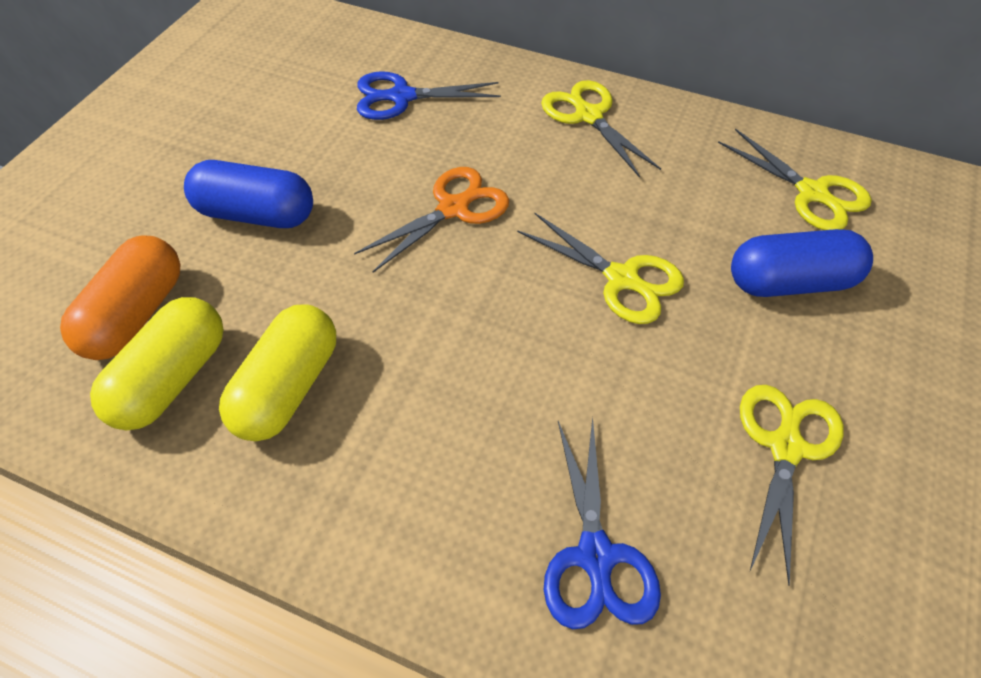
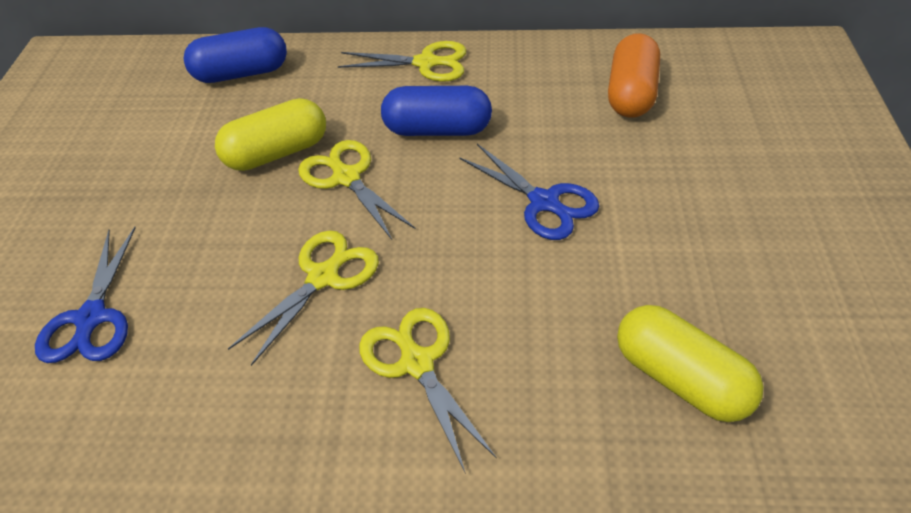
orange scissors: 1 -> 0

